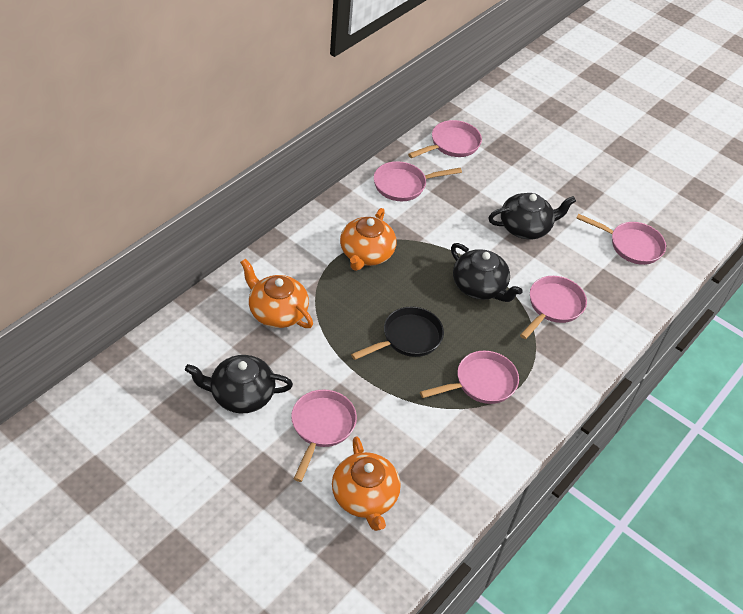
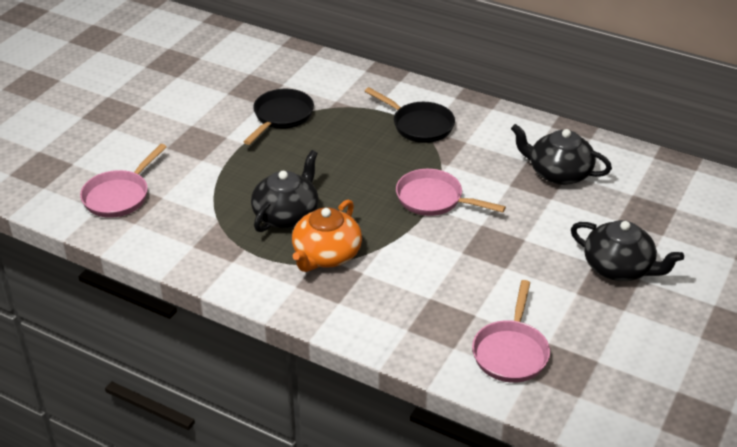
black pan: 1 -> 2
orange teapot: 3 -> 1
pink pan: 6 -> 3

